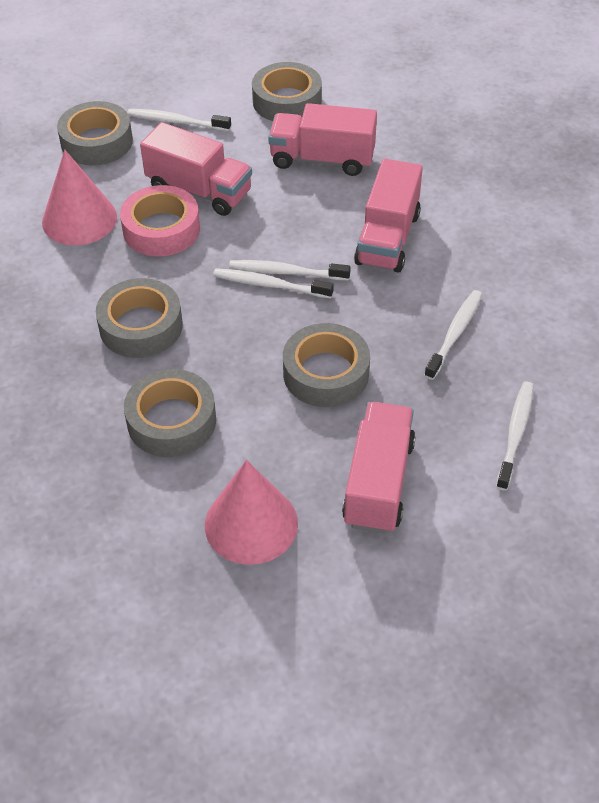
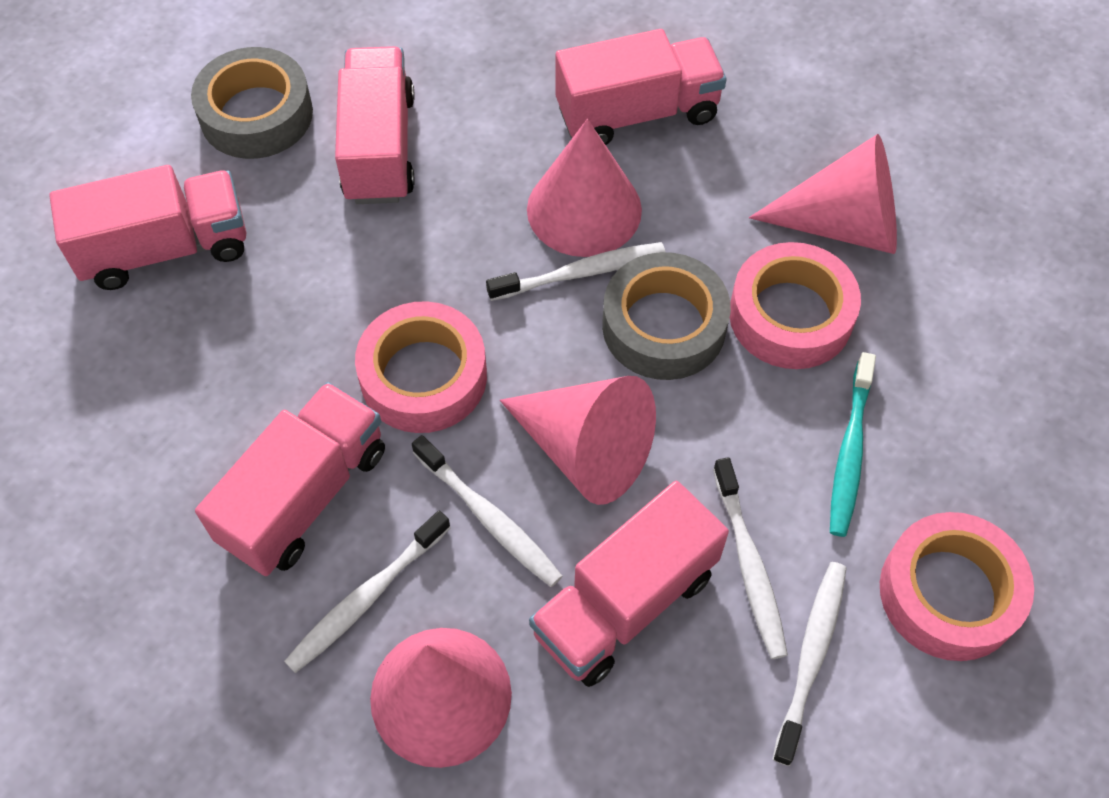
grey tape: 5 -> 2
pink cone: 2 -> 4
pink tape: 1 -> 3
pink truck: 4 -> 5
turquoise toothbrush: 0 -> 1

